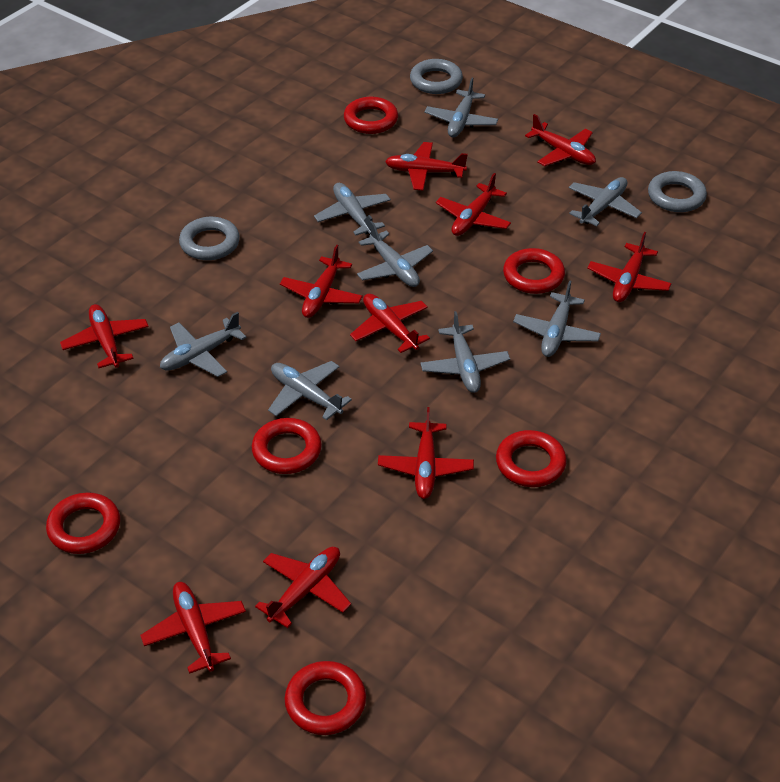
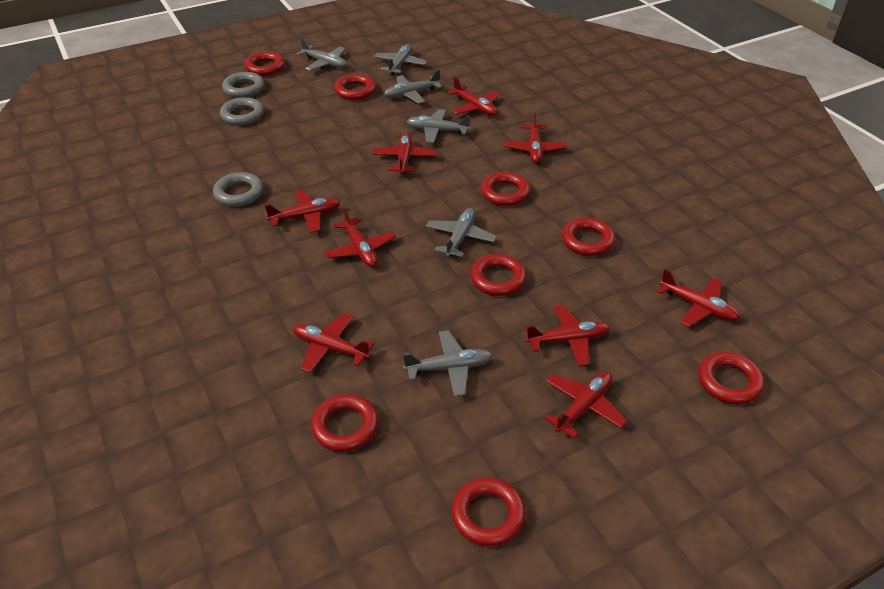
grey plane: 8 -> 6
red plane: 10 -> 9
red ring: 6 -> 8

